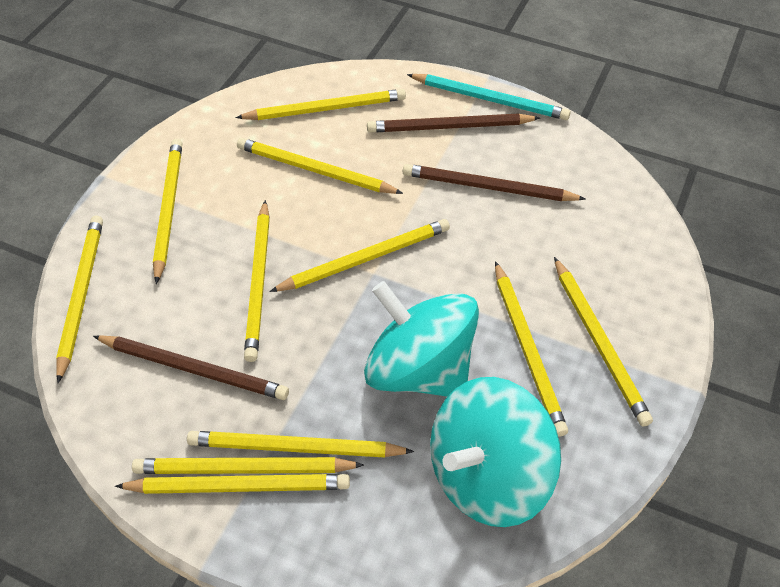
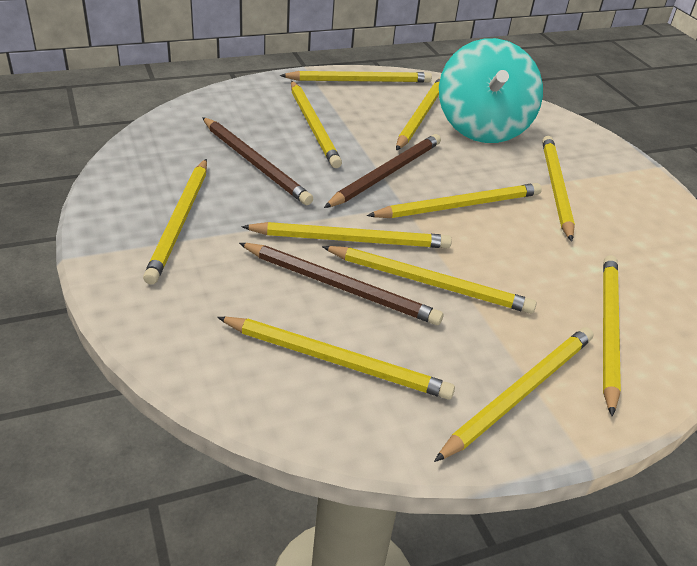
turquoise pencil: 1 -> 0
turquoise spinning top: 2 -> 1

